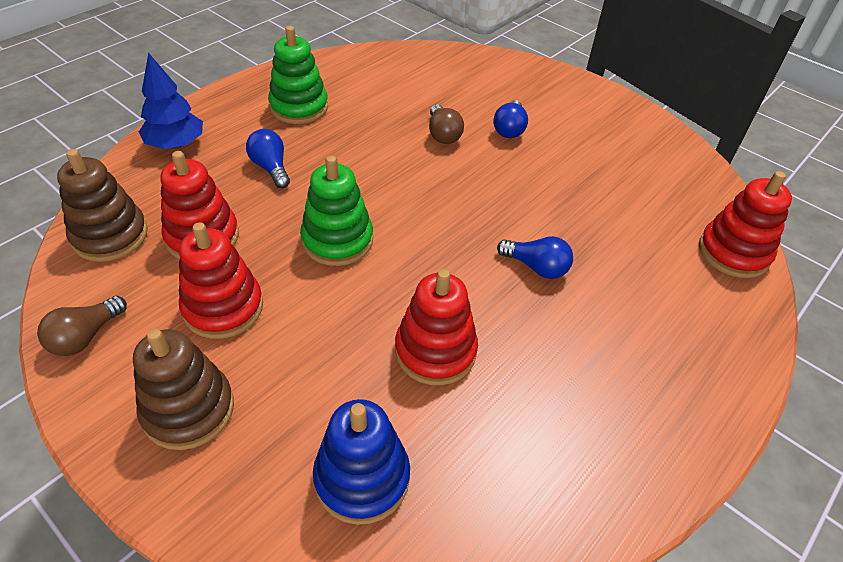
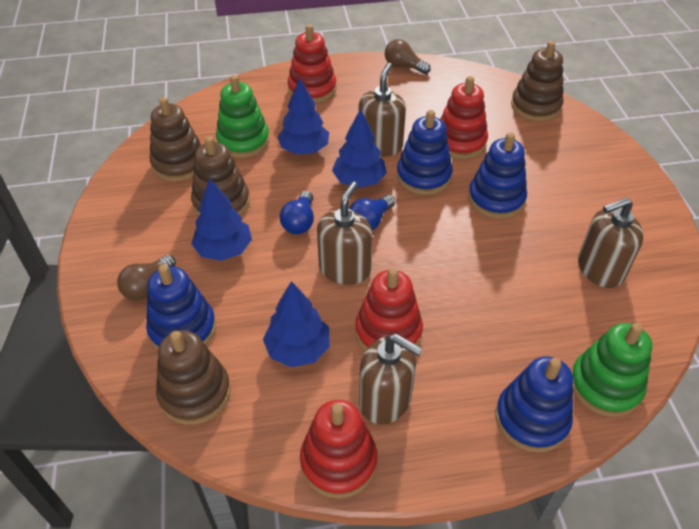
blue light bulb: 3 -> 2
blue stacking toy: 1 -> 4
blue tree: 1 -> 4
brown soap dispenser: 0 -> 4
brown stacking toy: 2 -> 4

